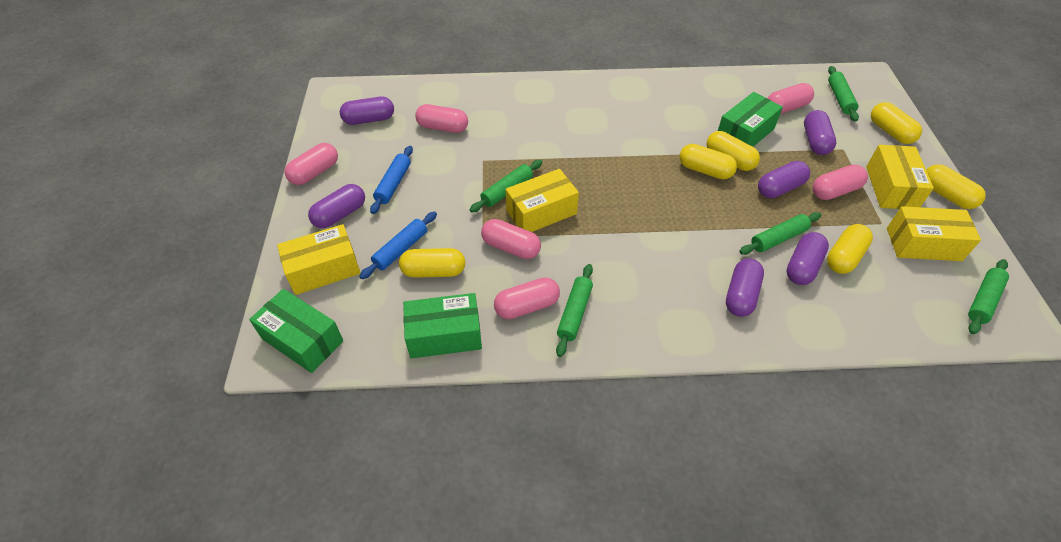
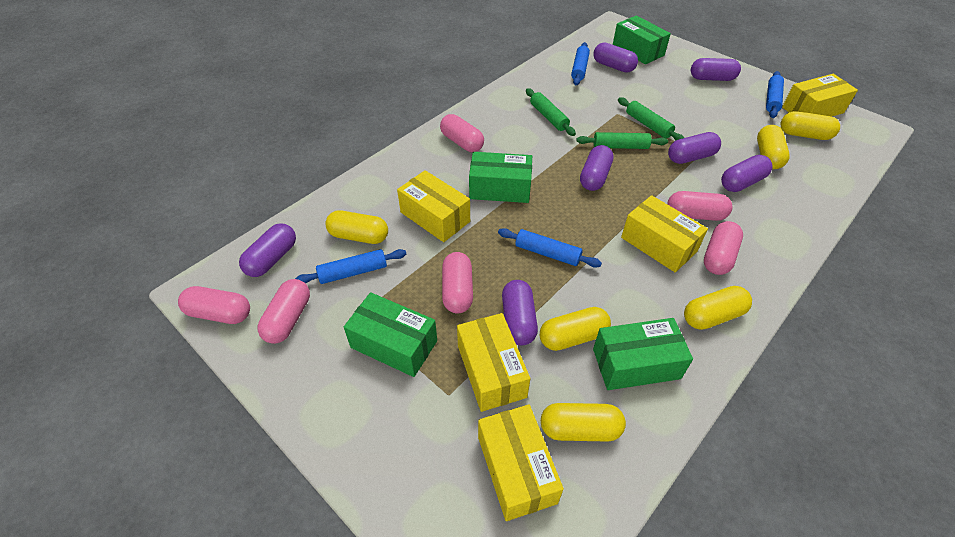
blue rolling pin: 2 -> 4
green box: 3 -> 4
green rolling pin: 5 -> 3
purple capsule: 6 -> 7
yellow box: 4 -> 5

